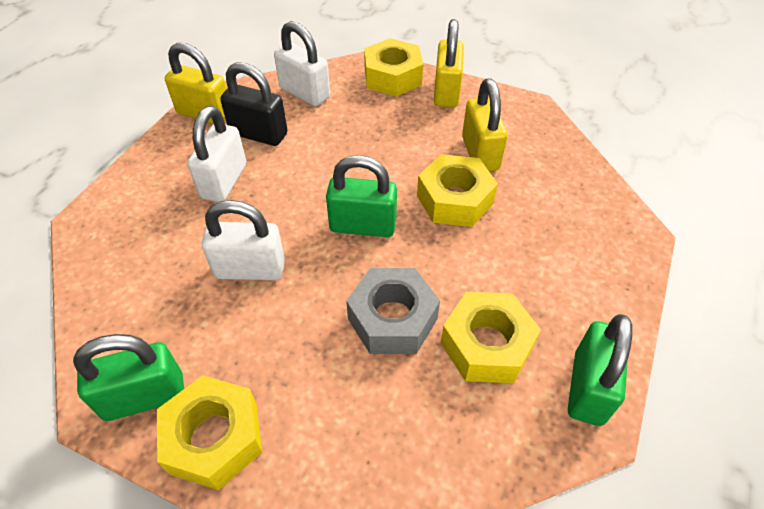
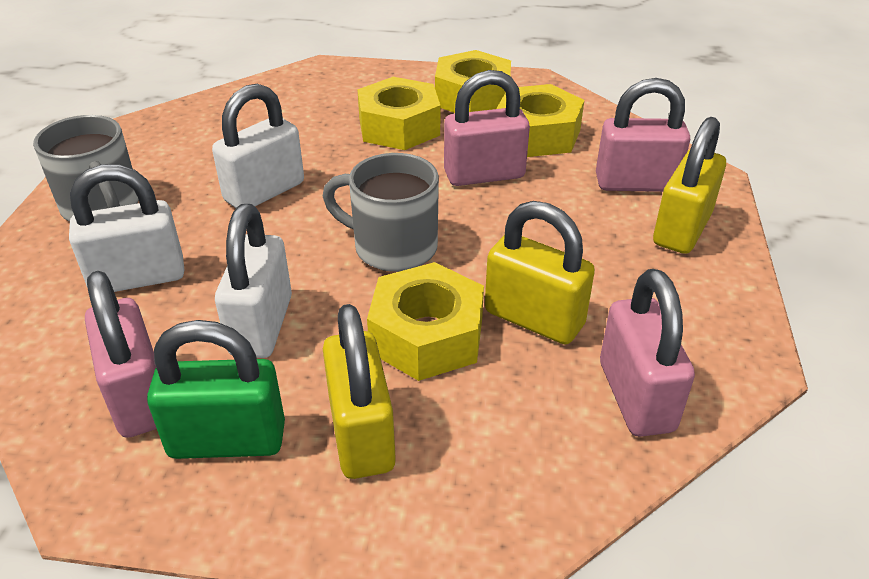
black padlock: 1 -> 0
green padlock: 3 -> 1
grey mug: 0 -> 2
grey nut: 1 -> 0
pink padlock: 0 -> 4

